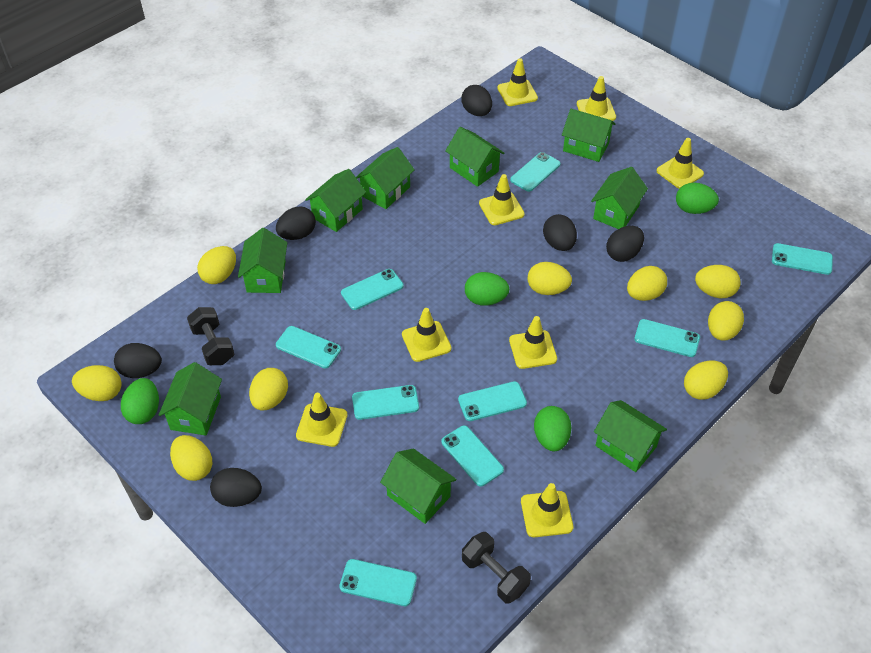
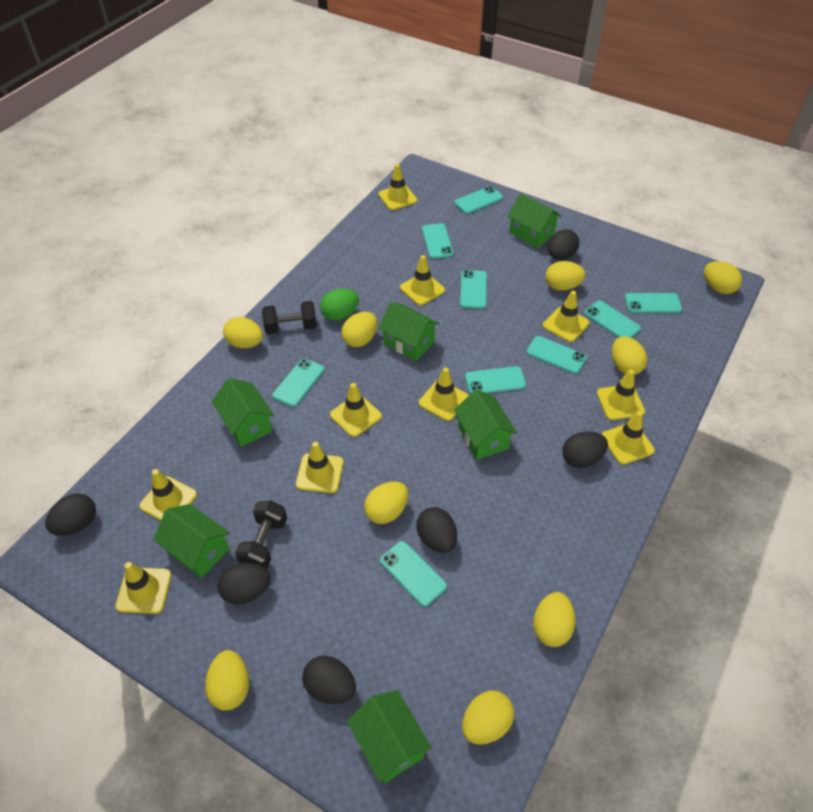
green egg: 4 -> 1
green house: 9 -> 6
yellow traffic cone: 8 -> 10

